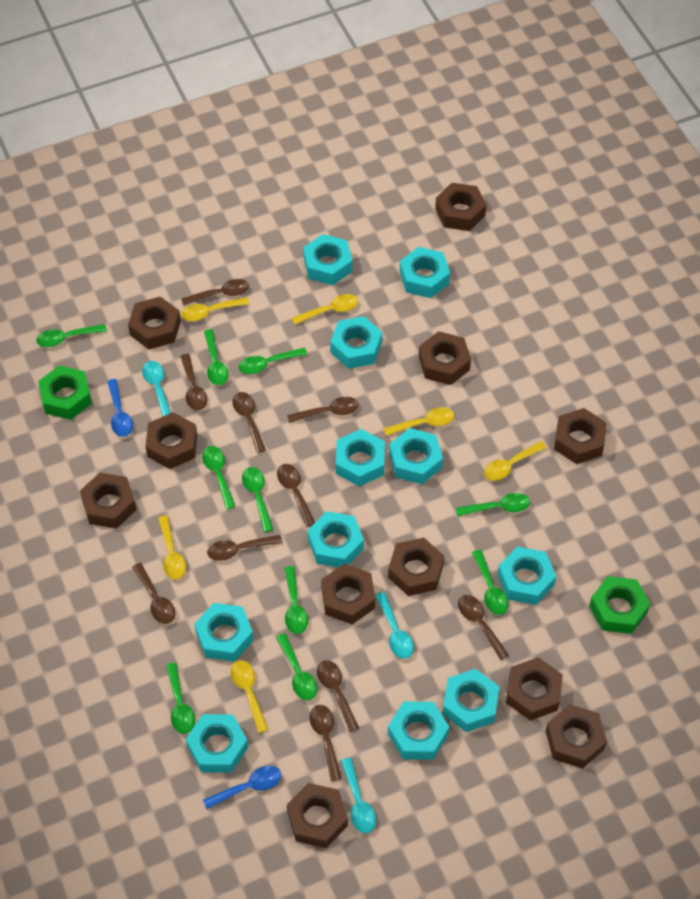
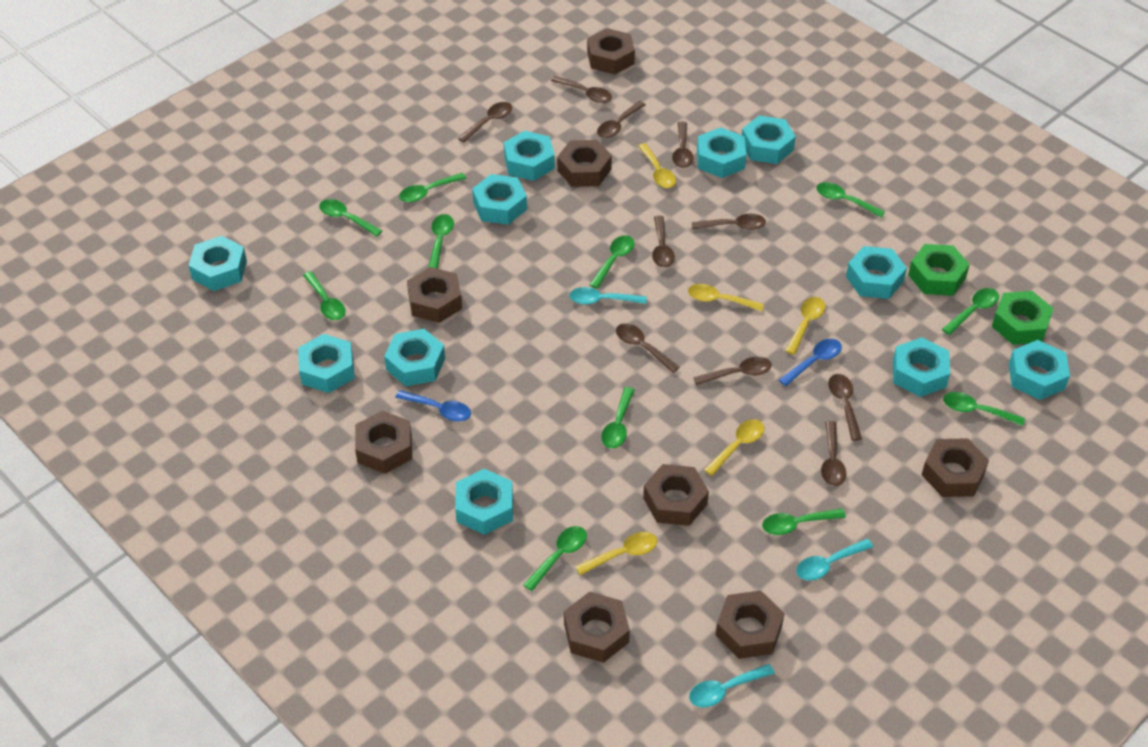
brown nut: 11 -> 8
green spoon: 10 -> 11
yellow spoon: 6 -> 5

